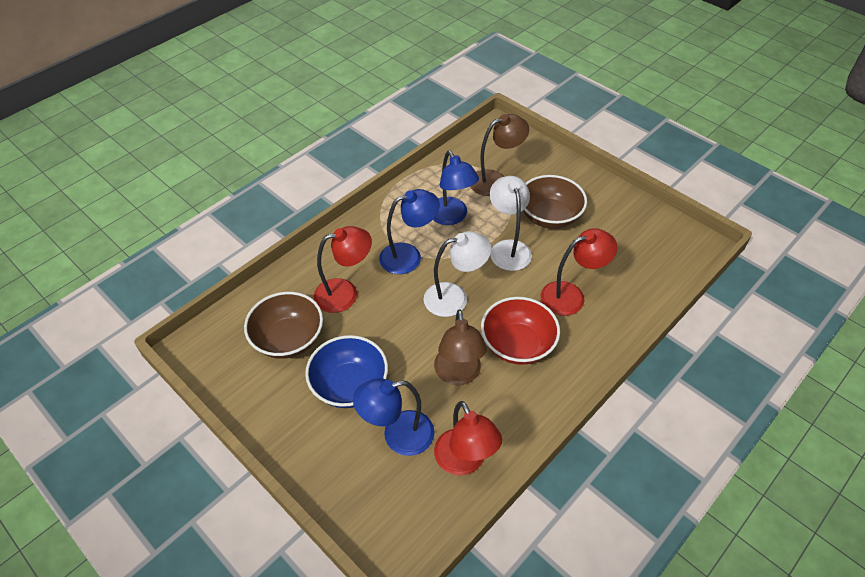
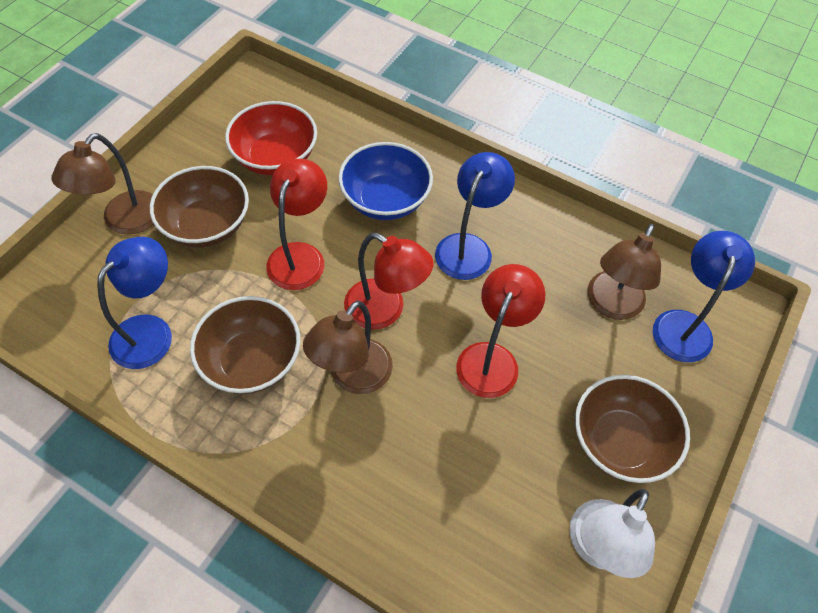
brown bowl: 2 -> 3
brown lamp: 2 -> 3
white lamp: 2 -> 1

